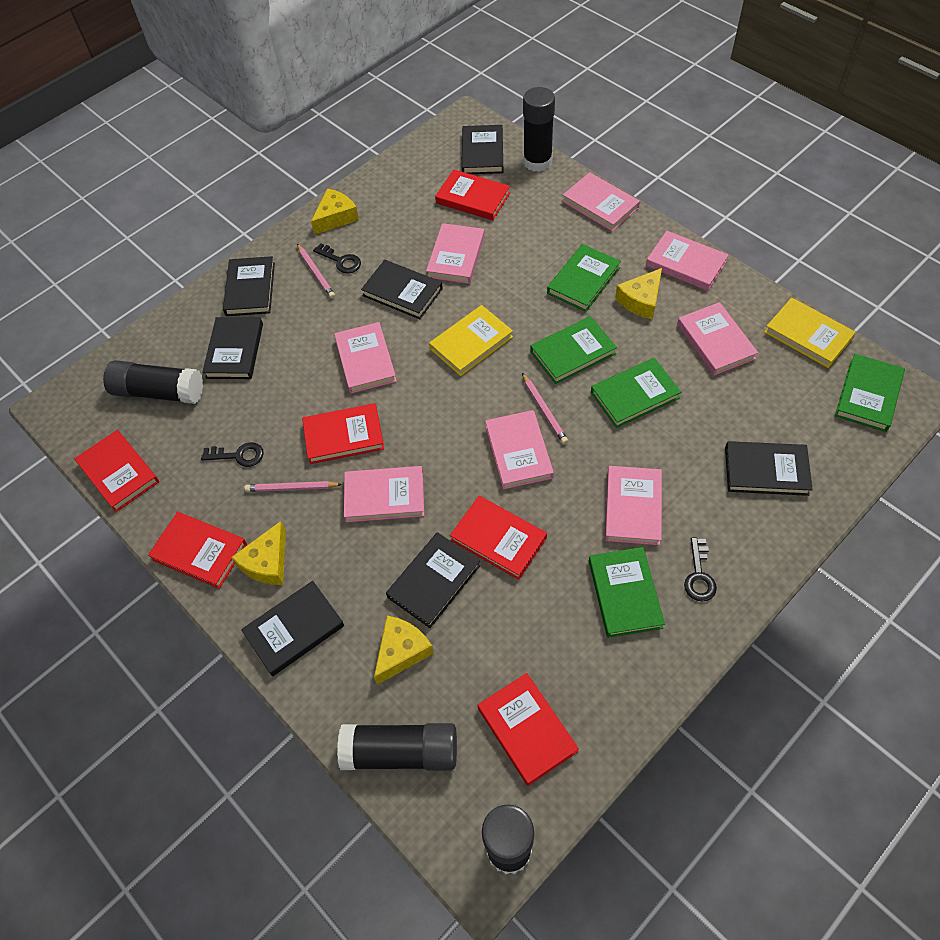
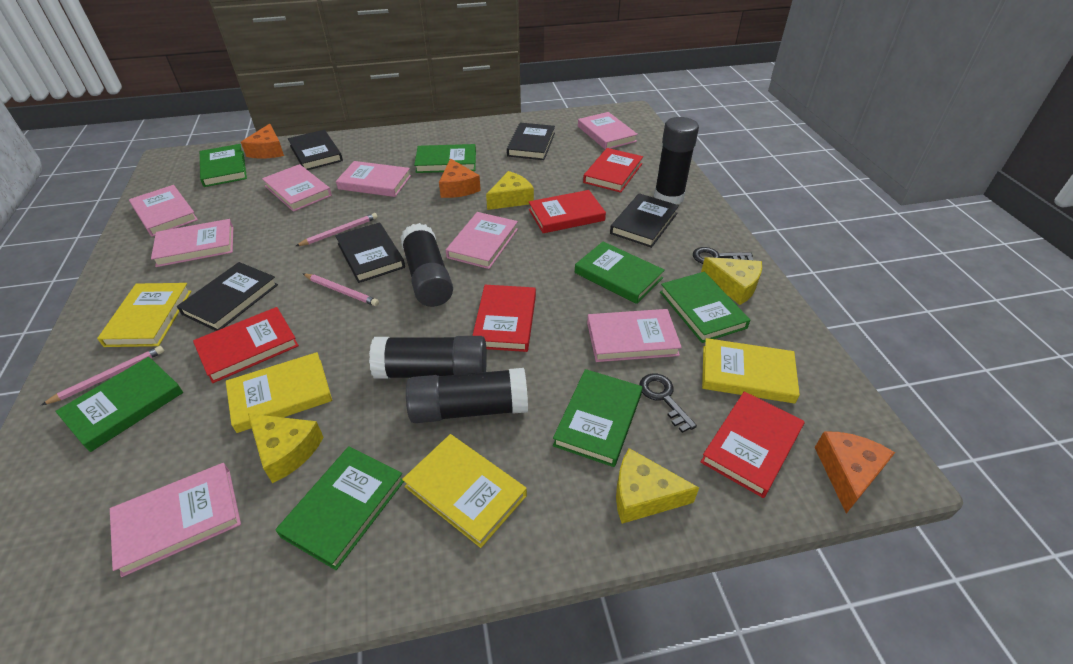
black book: 7 -> 5
black key: 3 -> 2
green book: 5 -> 7
orange cheese: 0 -> 3
red book: 6 -> 5
yellow book: 2 -> 4

